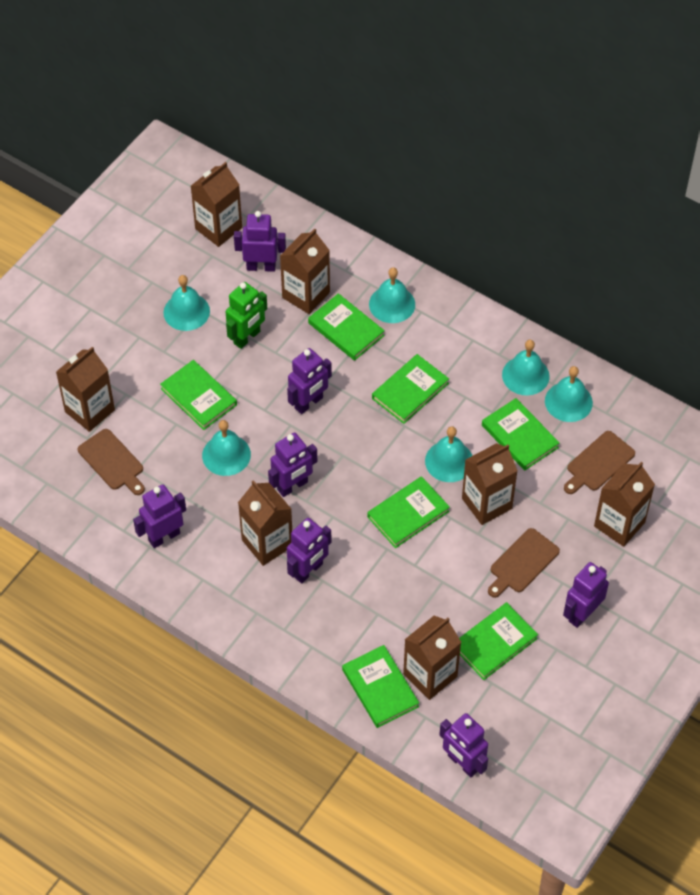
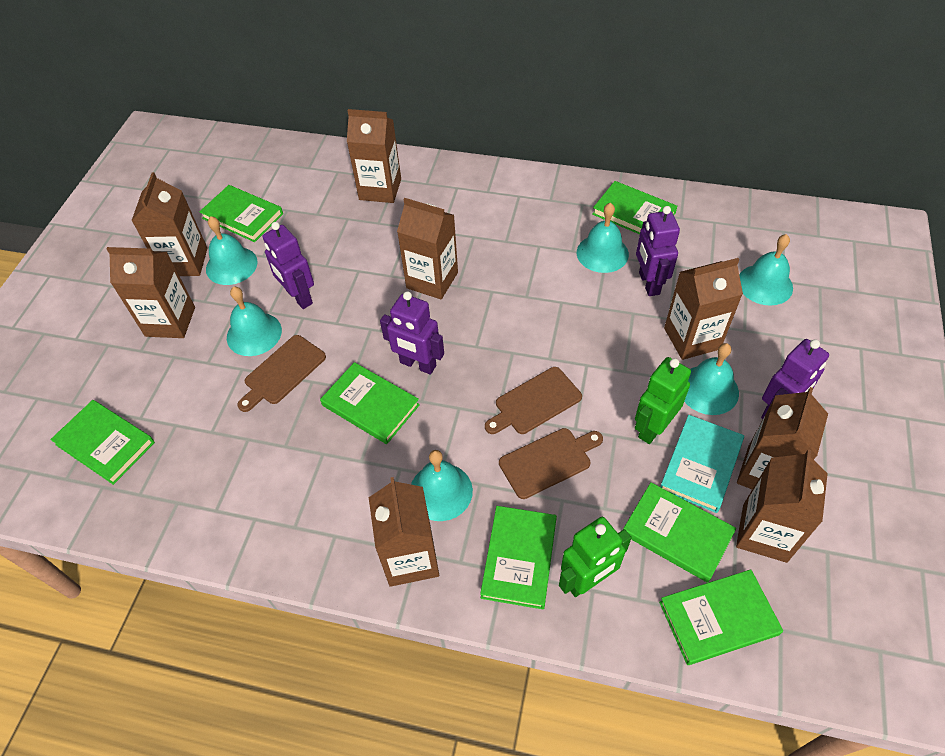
brown carton: 7 -> 8
green robot: 1 -> 2
purple robot: 7 -> 4
turquoise book: 0 -> 1

